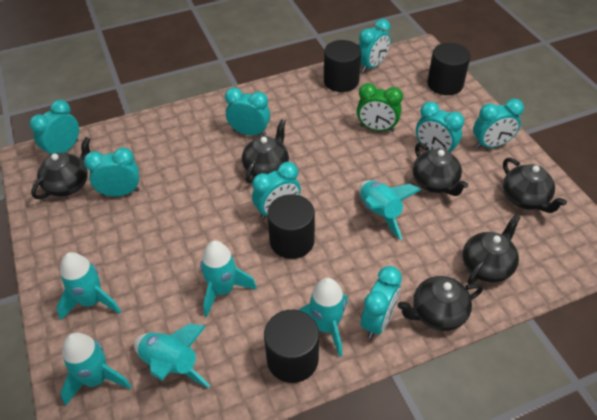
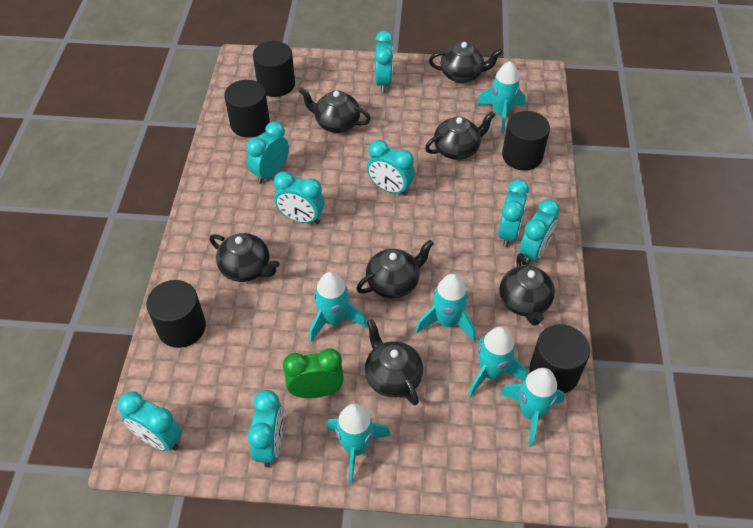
black cylinder: 4 -> 5
black teapot: 6 -> 7

